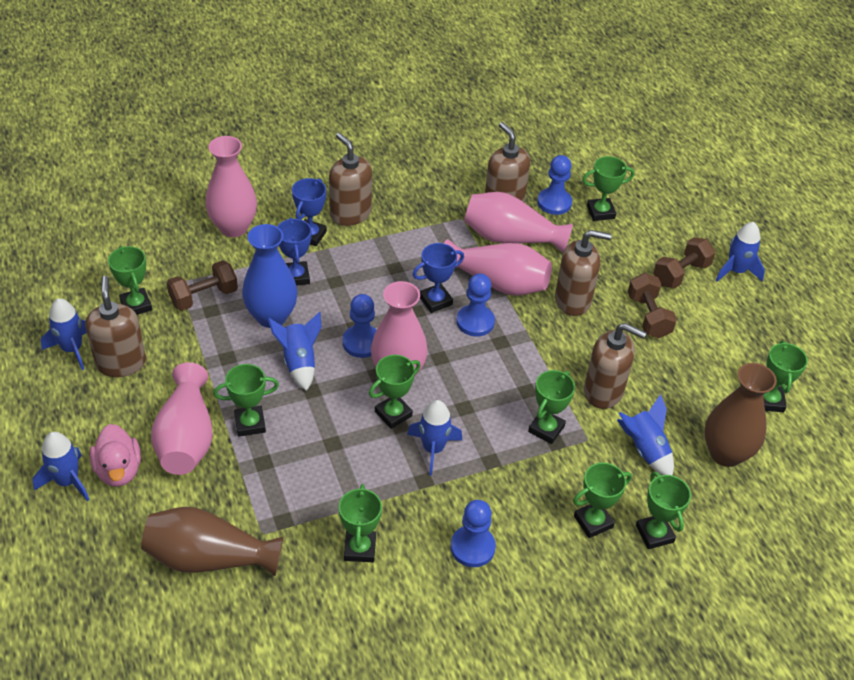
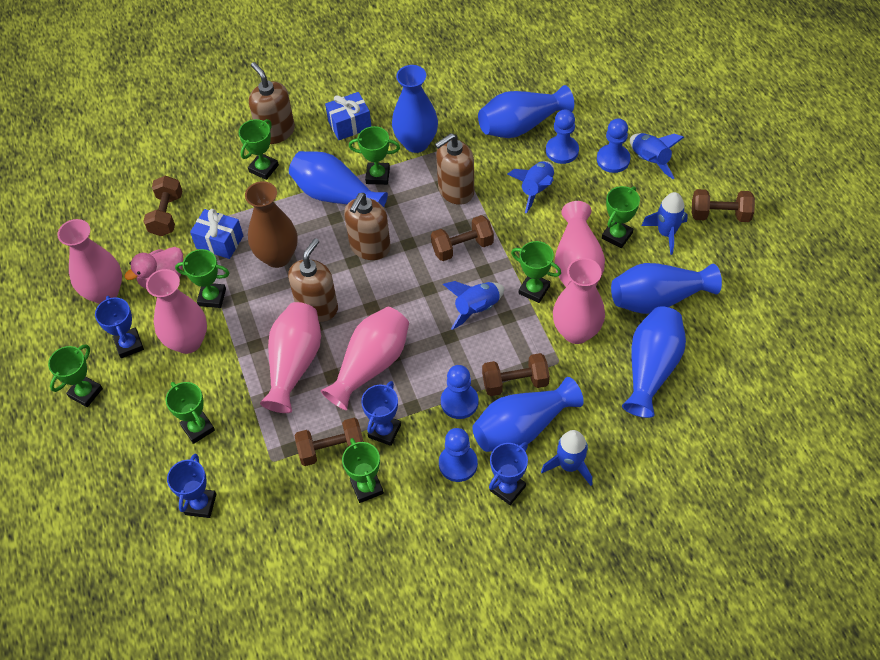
blue gift: 0 -> 2
blue rocket: 6 -> 5
blue trophy: 3 -> 4
blue vase: 1 -> 6
brown dumbbell: 3 -> 5
brown soap dispenser: 5 -> 4
brown vase: 2 -> 1
green trophy: 9 -> 8
pink vase: 5 -> 6

